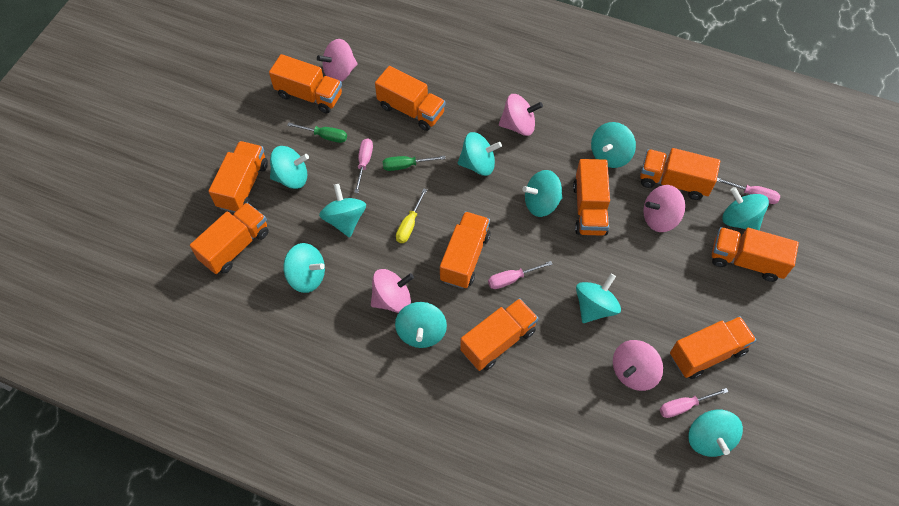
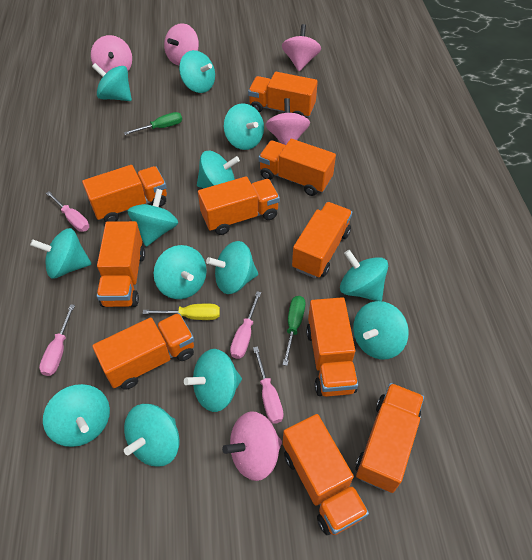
turquoise spinning top: 10 -> 13

